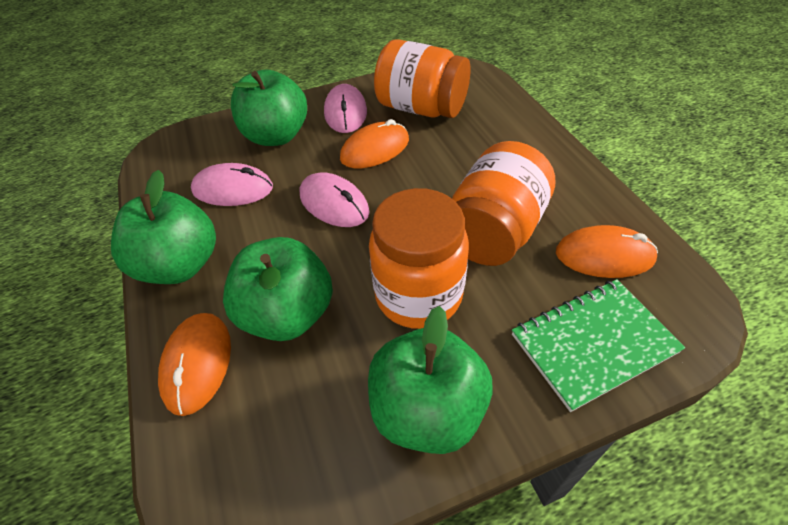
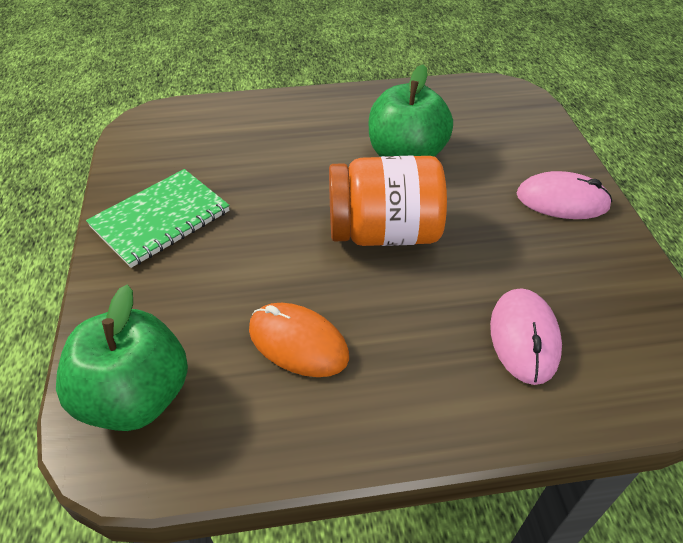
green apple: 4 -> 2
orange jar: 3 -> 1
orange mouse: 3 -> 1
pink mouse: 3 -> 2

